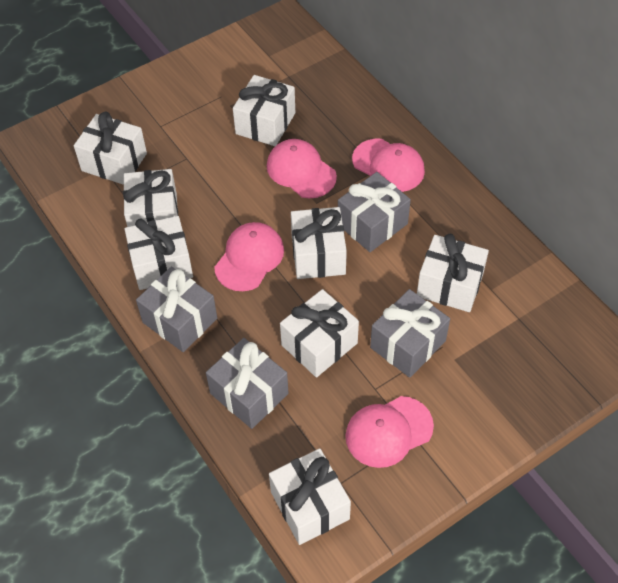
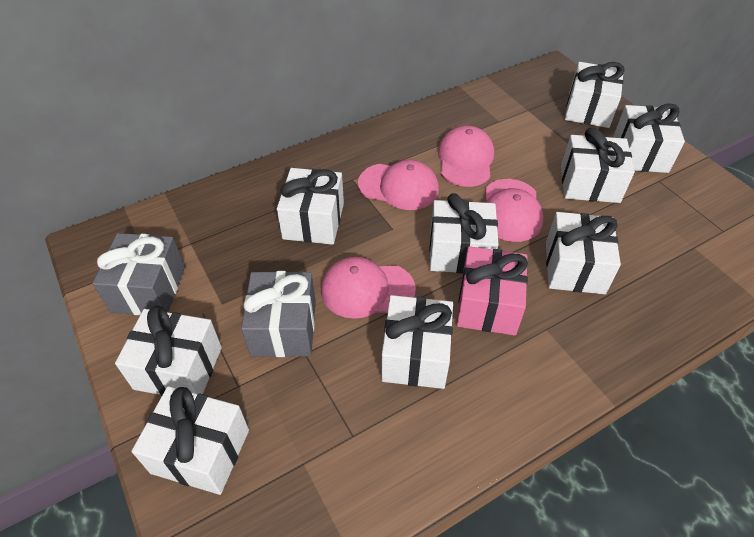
grey gift: 4 -> 2
pink gift: 0 -> 1
white gift: 8 -> 9

